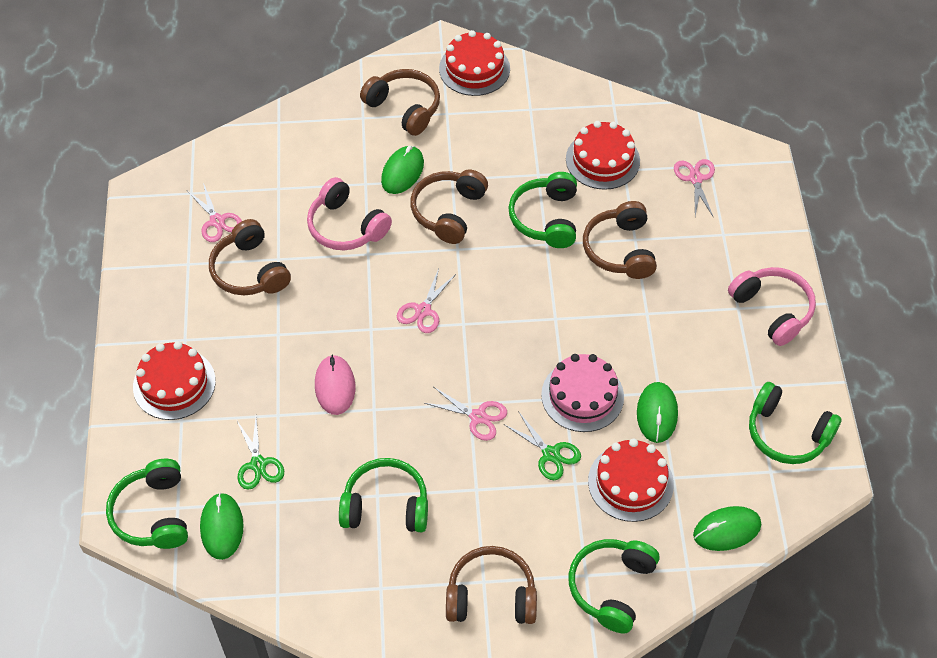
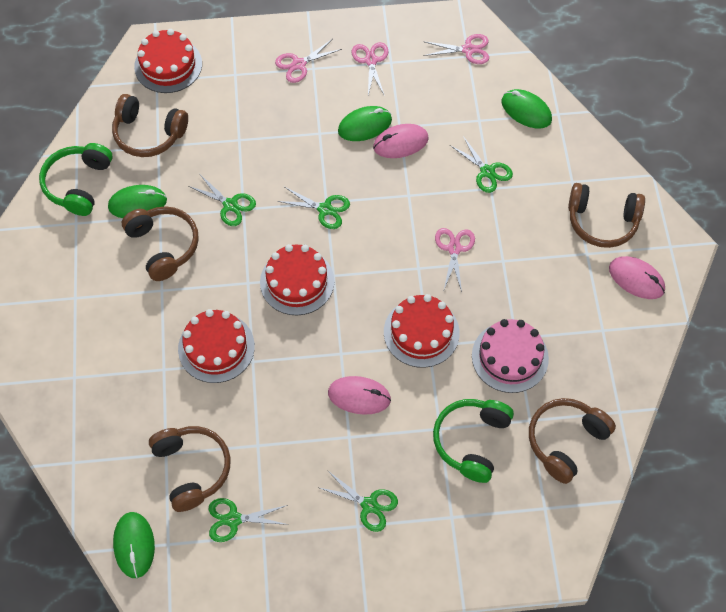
green headphones: 5 -> 2
green scissors: 2 -> 5
pink headphones: 2 -> 0
pink mouse: 1 -> 3

